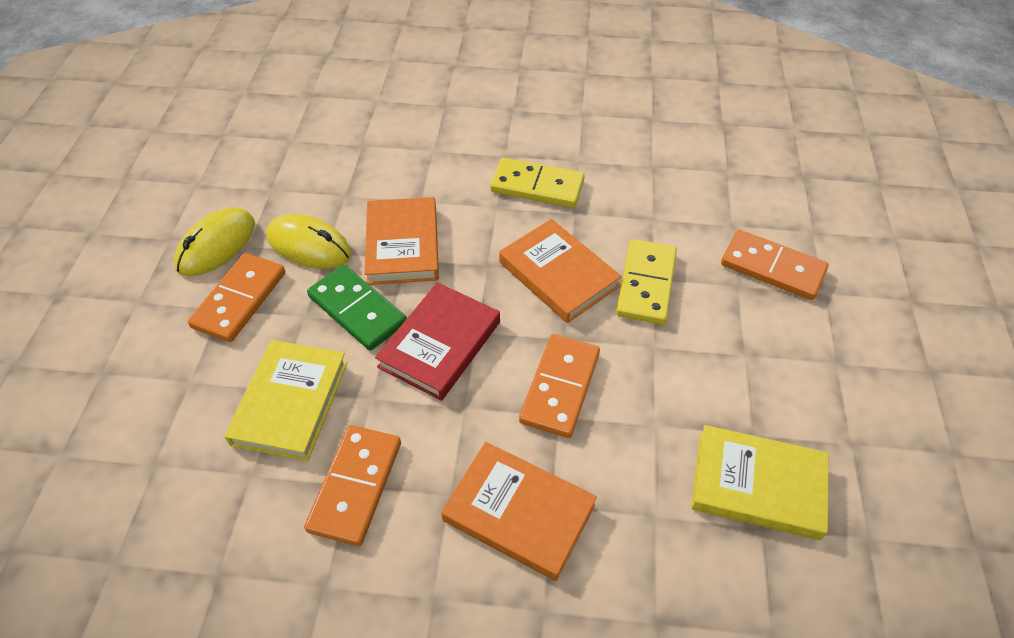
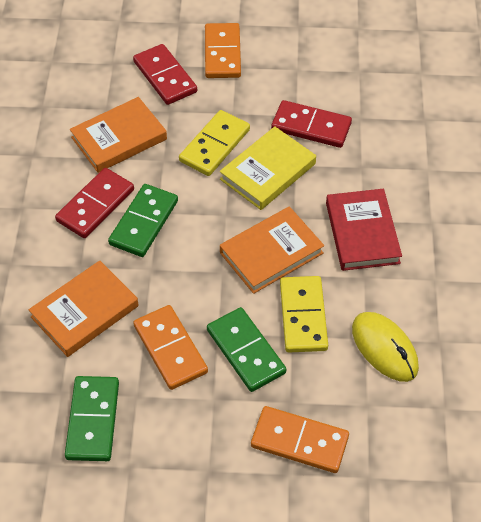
green domino: 1 -> 3
orange domino: 4 -> 3
red domino: 0 -> 3
yellow book: 2 -> 1
yellow mouse: 2 -> 1

